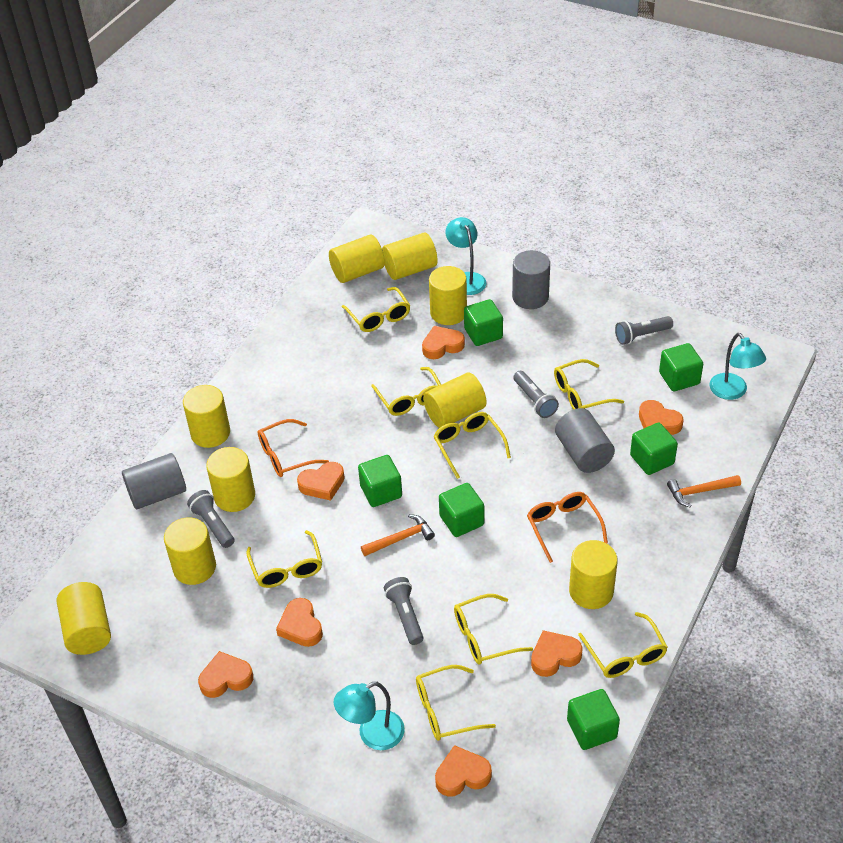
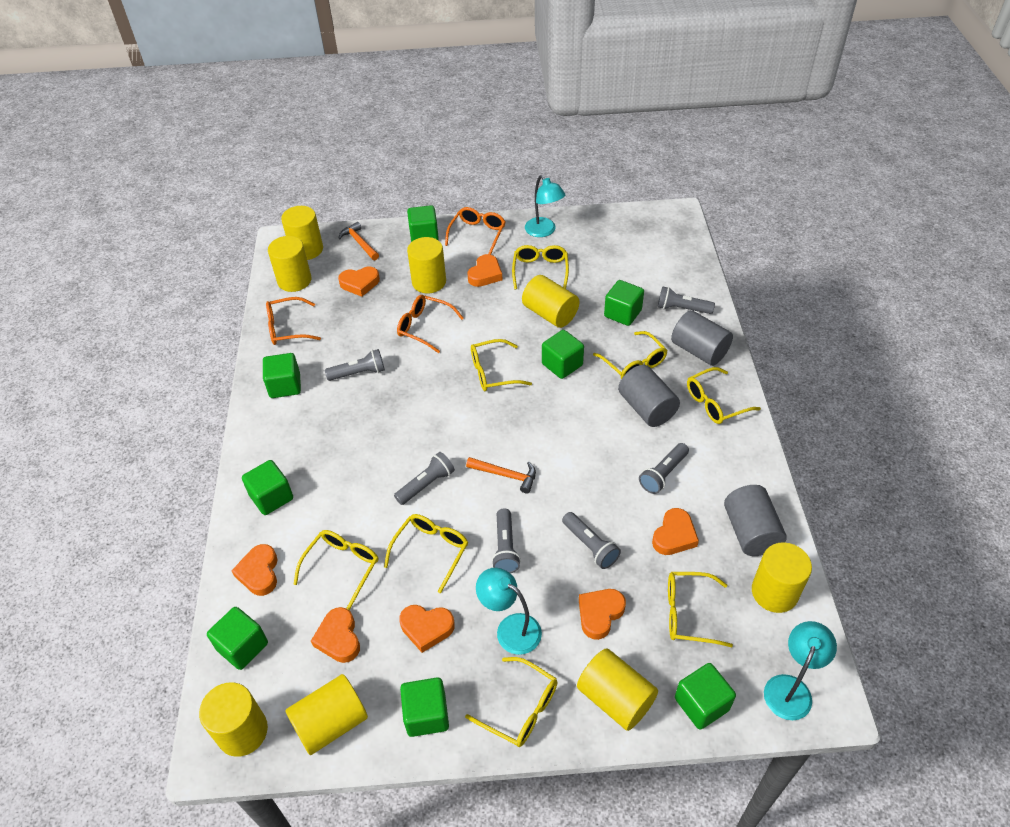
green cube: 6 -> 8
grey flashlight: 4 -> 6
orange glasses: 2 -> 3
yellow cylinder: 9 -> 8

